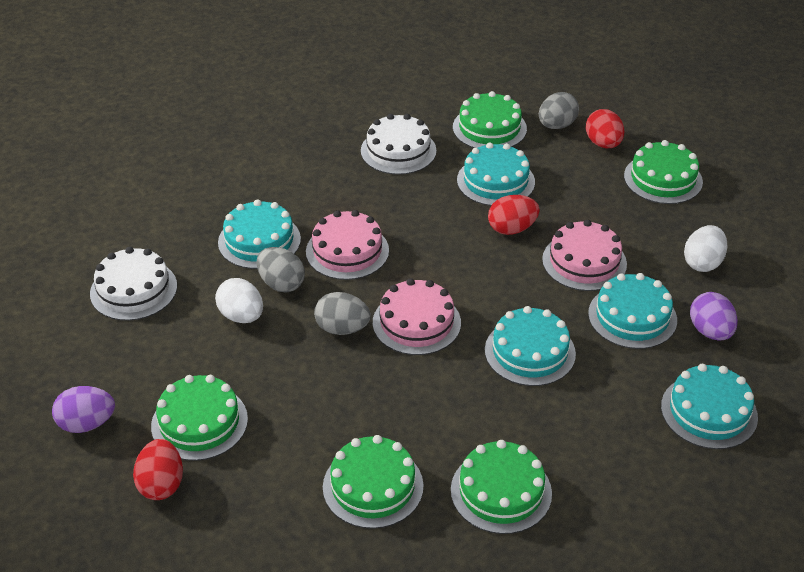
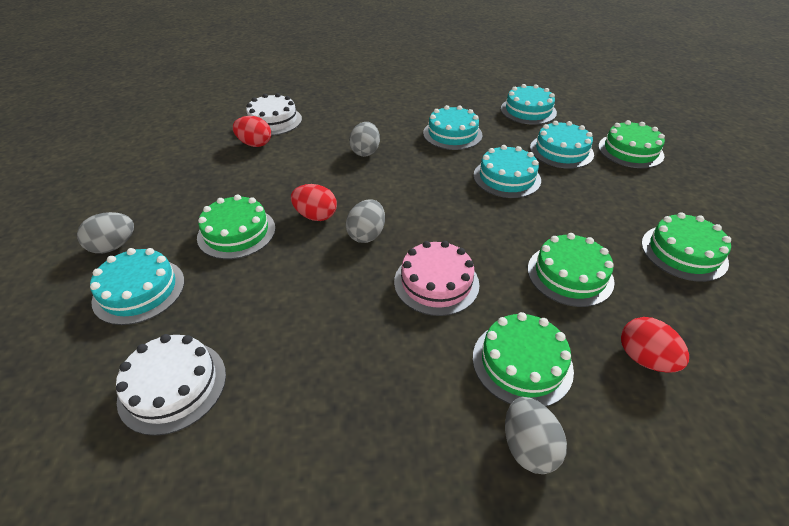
grey egg: 3 -> 4
pink cake: 3 -> 1
purple egg: 2 -> 0
white egg: 2 -> 0

